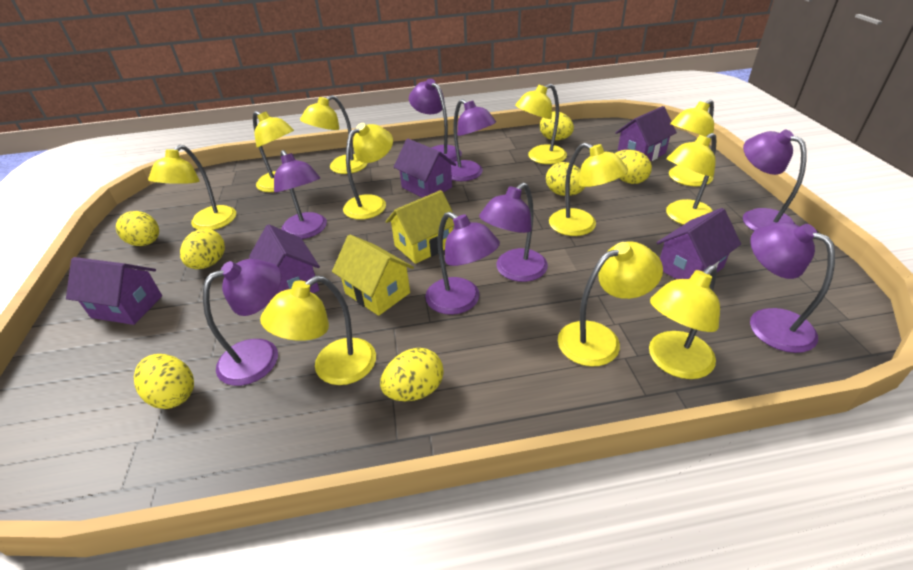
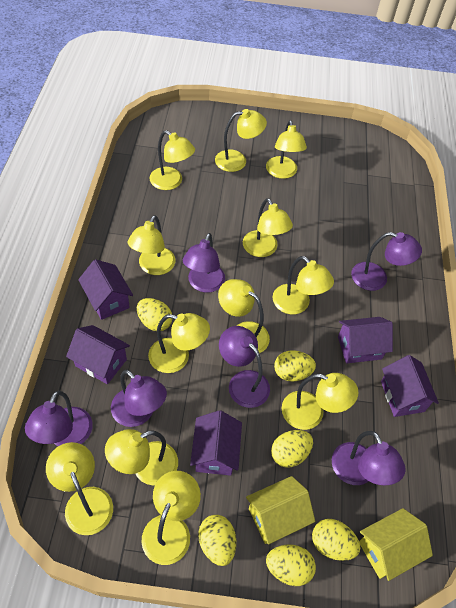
purple lamp: 8 -> 6
yellow egg: 7 -> 6
yellow lamp: 11 -> 12

